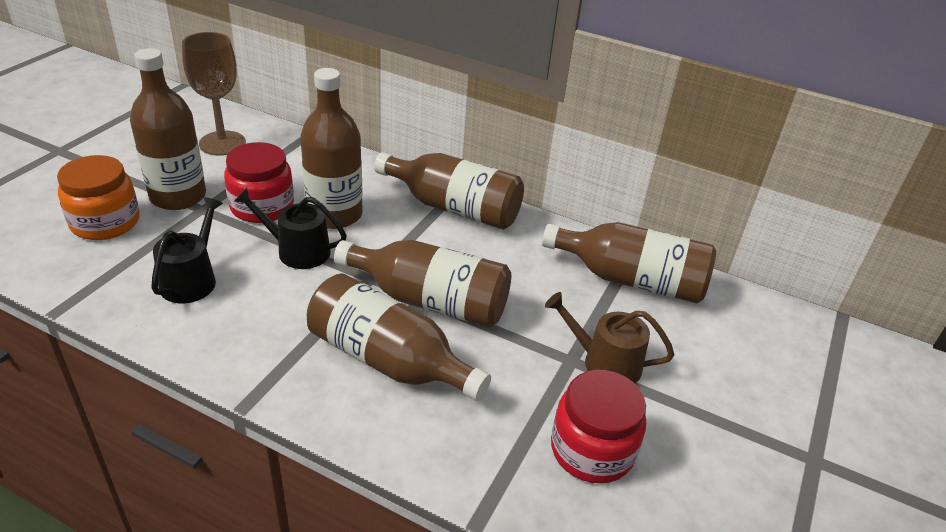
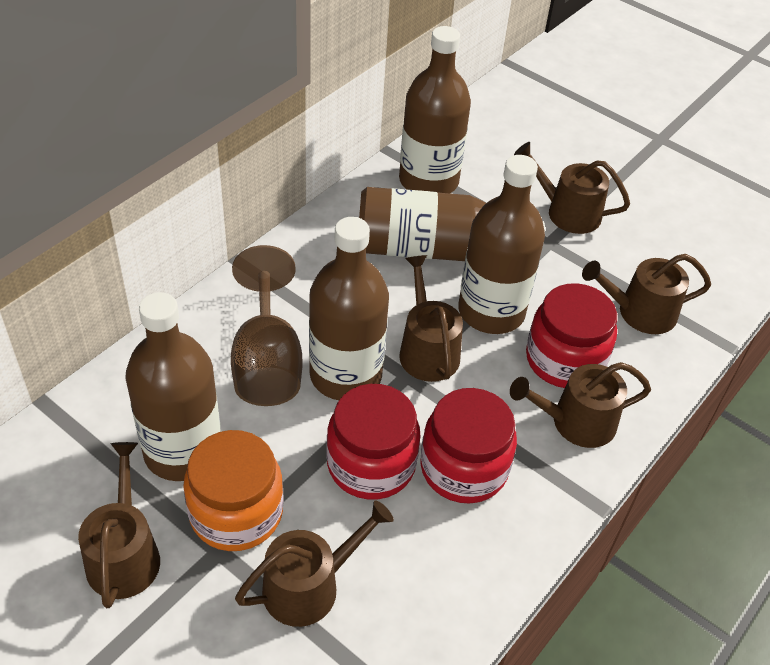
black watering can: 2 -> 0
brown bottle: 6 -> 5
brown watering can: 1 -> 6
red jar: 2 -> 3

